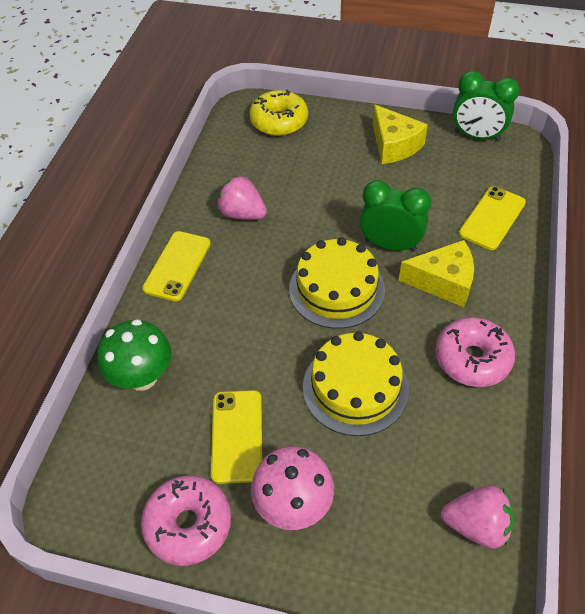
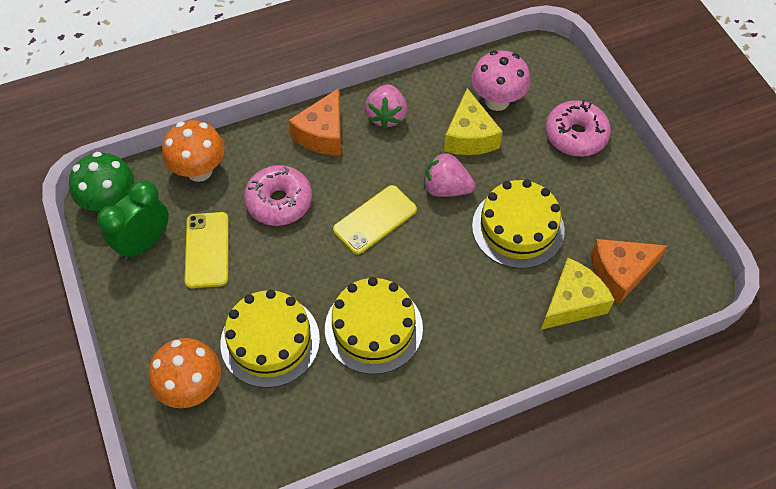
green clock: 2 -> 1
orange cheese: 0 -> 2
orange mushroom: 0 -> 2
yellow cake: 2 -> 3
yellow donut: 1 -> 0
yellow phone: 3 -> 2

